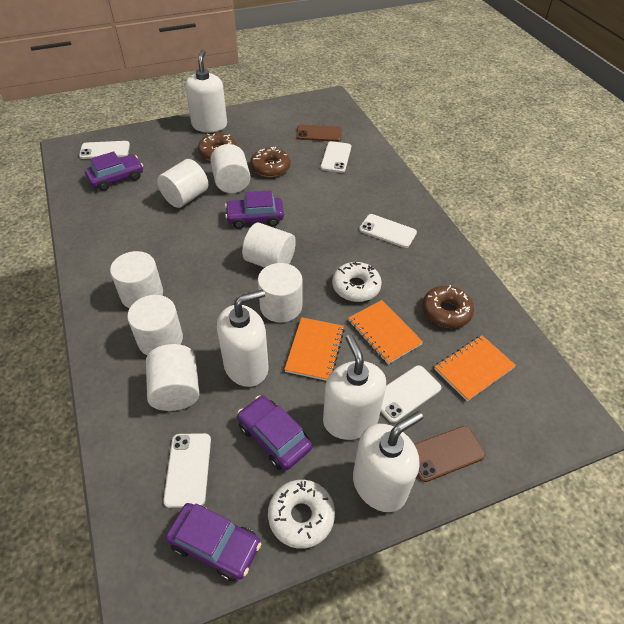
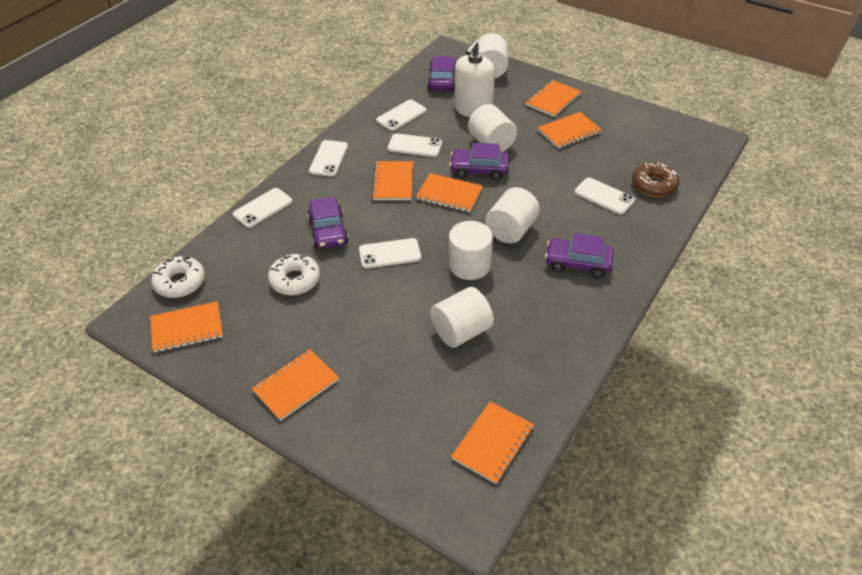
brown donut: 3 -> 1
brown phone: 2 -> 0
orange notebook: 3 -> 7
white cylinder: 7 -> 5
white phone: 5 -> 6
white soap dispenser: 4 -> 1

